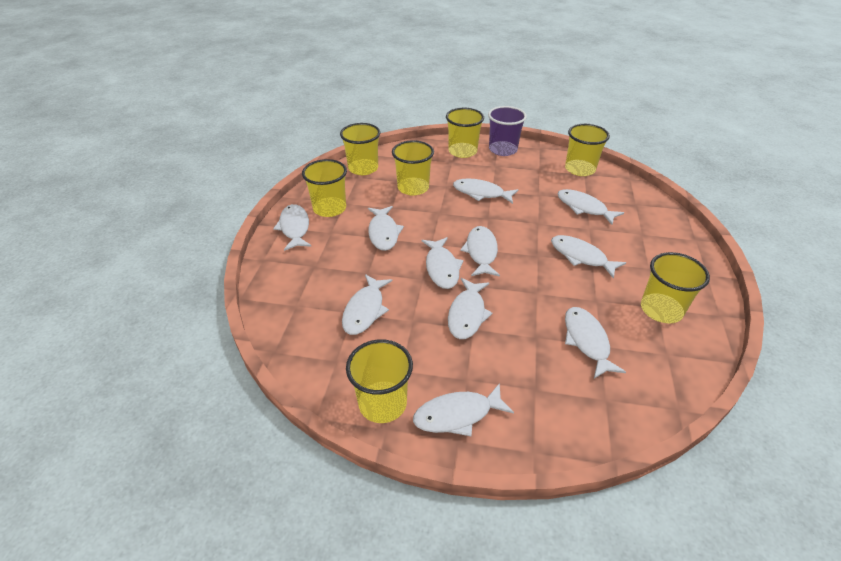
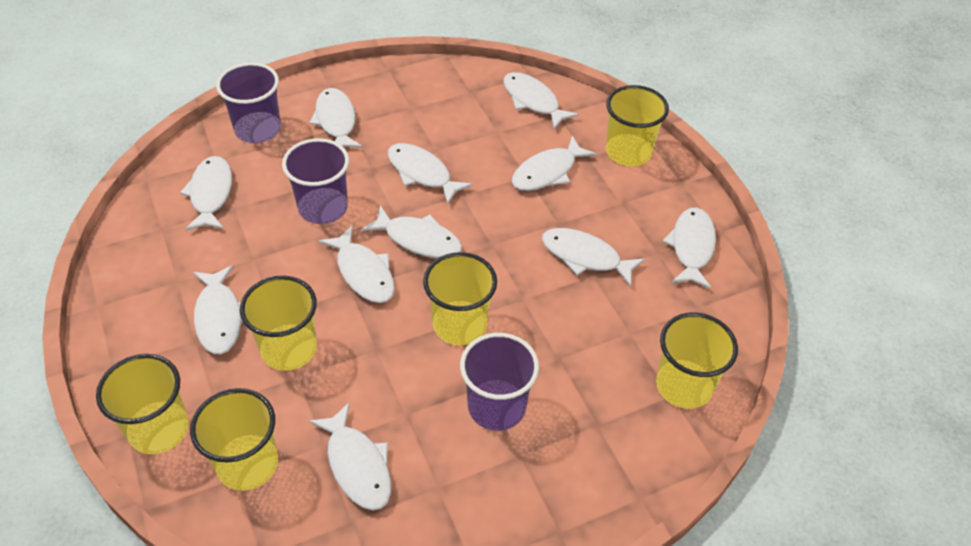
purple cup: 1 -> 3
yellow cup: 7 -> 6

